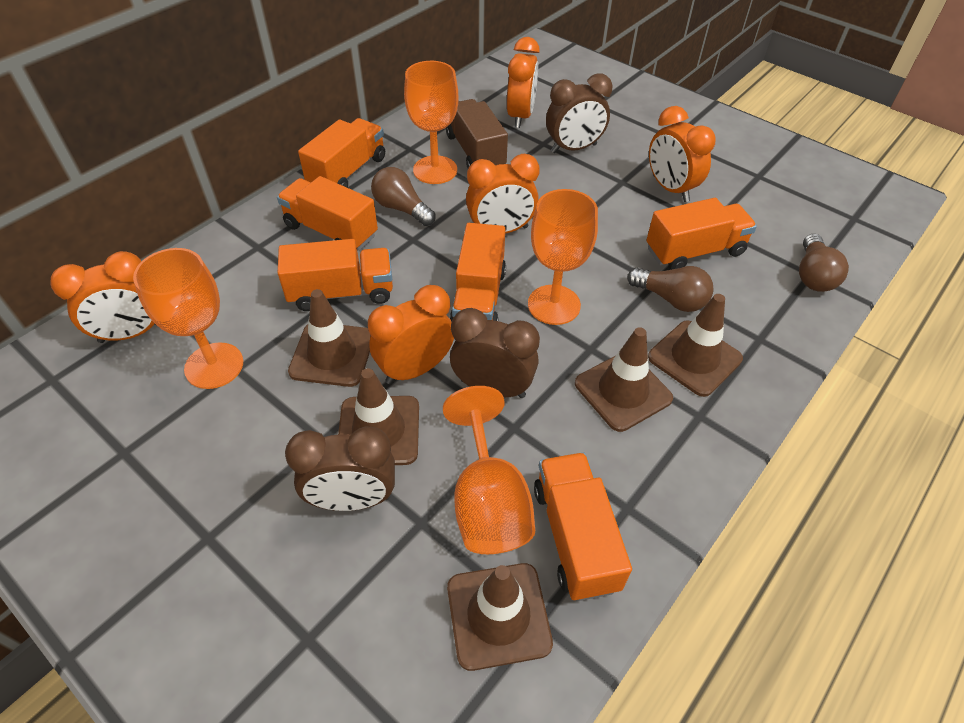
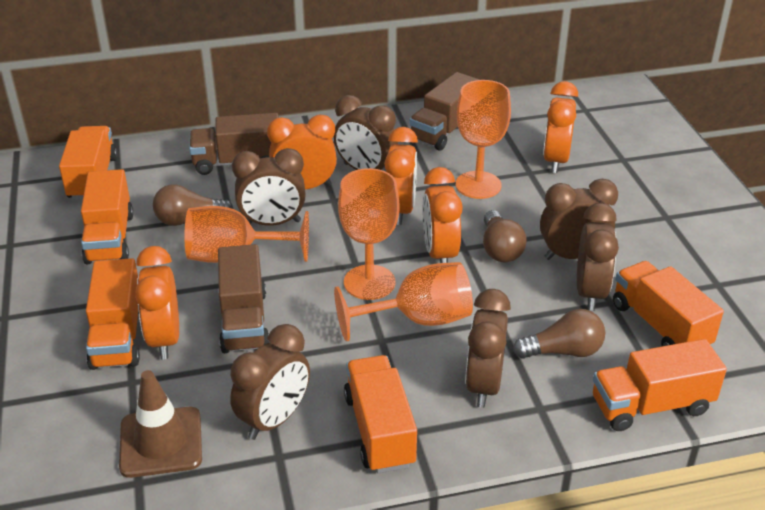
brown clock: 3 -> 6
brown traffic cone: 5 -> 1
brown truck: 1 -> 3

